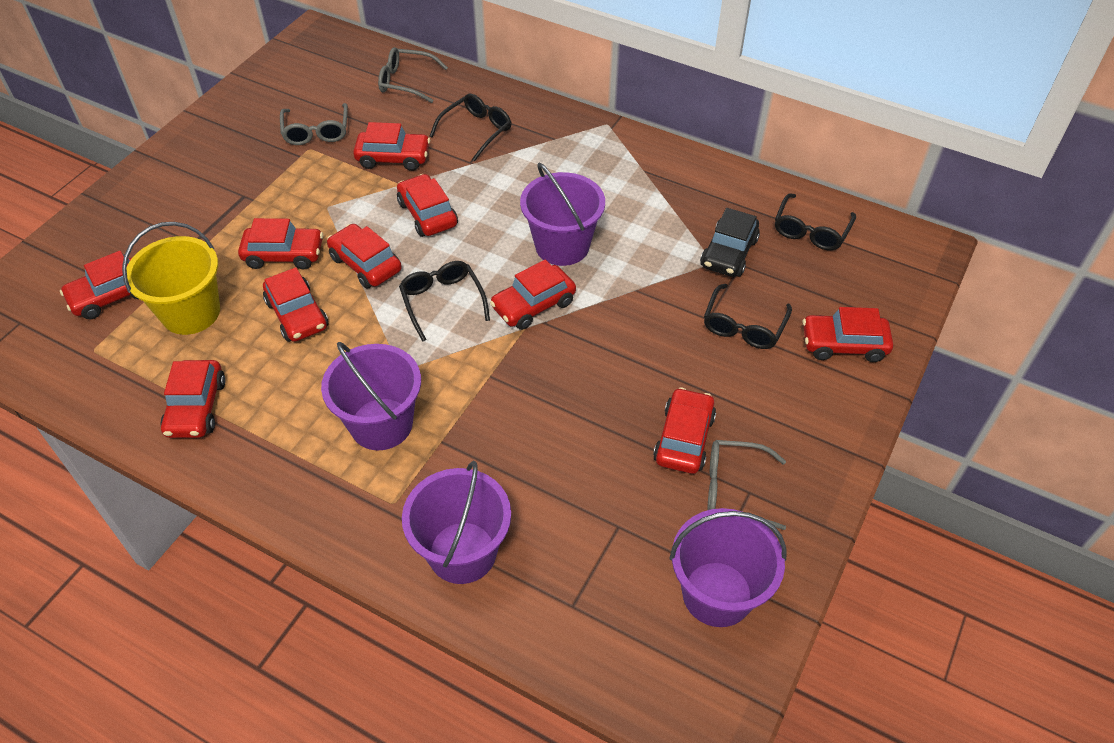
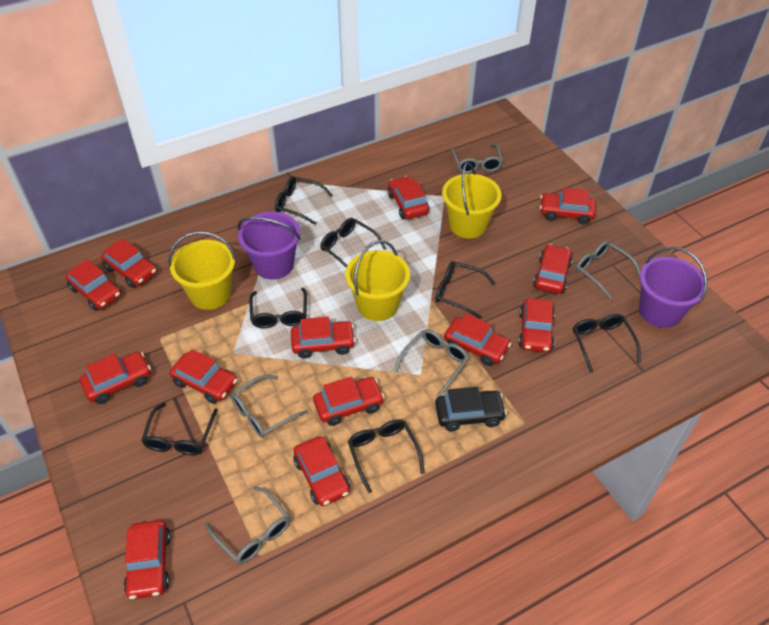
black glasses: 4 -> 7
grey glasses: 3 -> 5
purple bucket: 4 -> 2
red car: 10 -> 13
yellow bucket: 1 -> 3

